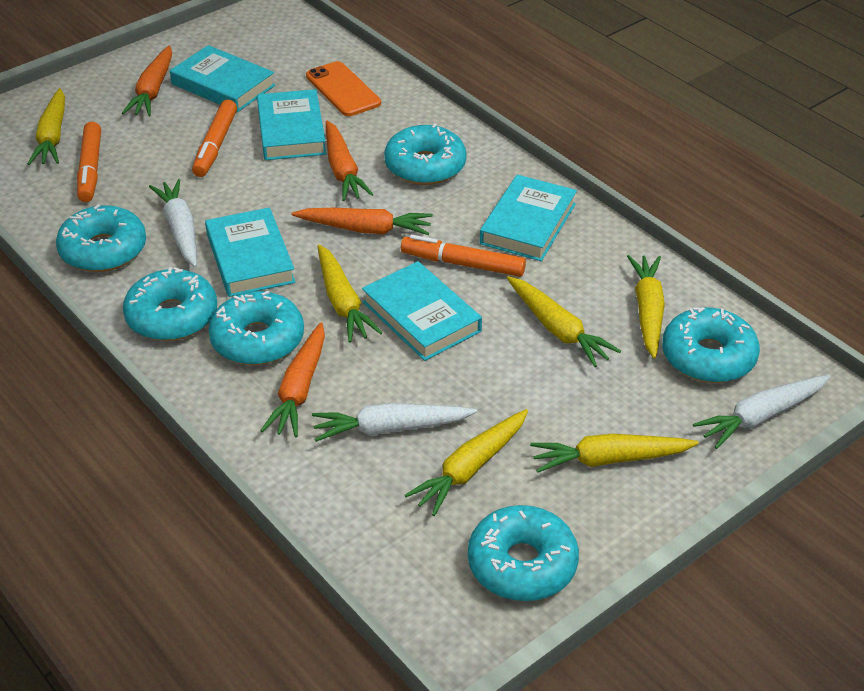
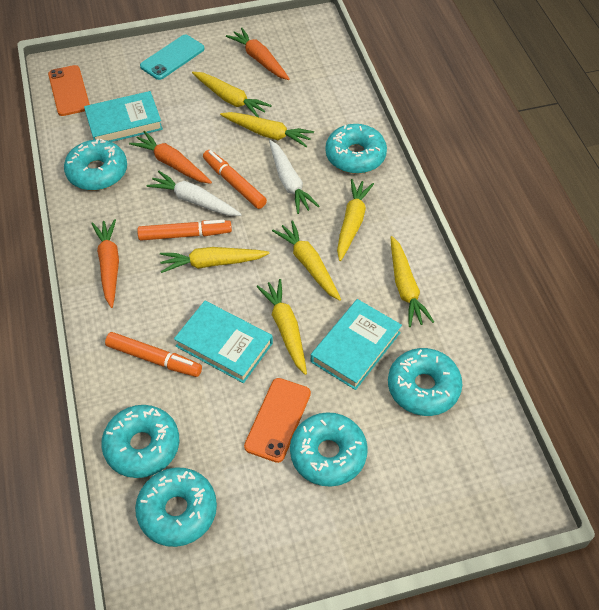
orange carrot: 4 -> 3
orange phone: 1 -> 2
turquoise book: 5 -> 3
turquoise phone: 0 -> 1
white carrot: 3 -> 2
yellow carrot: 6 -> 7

